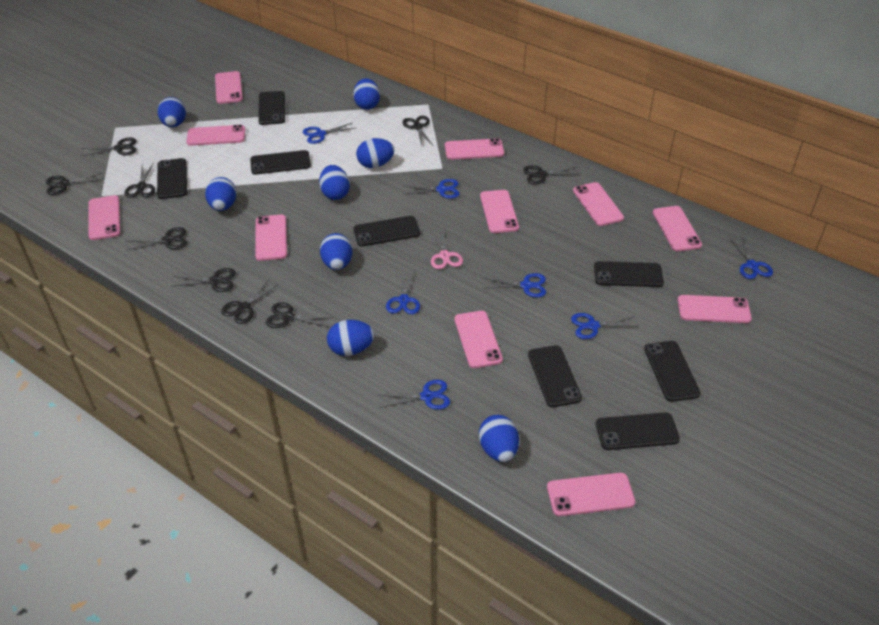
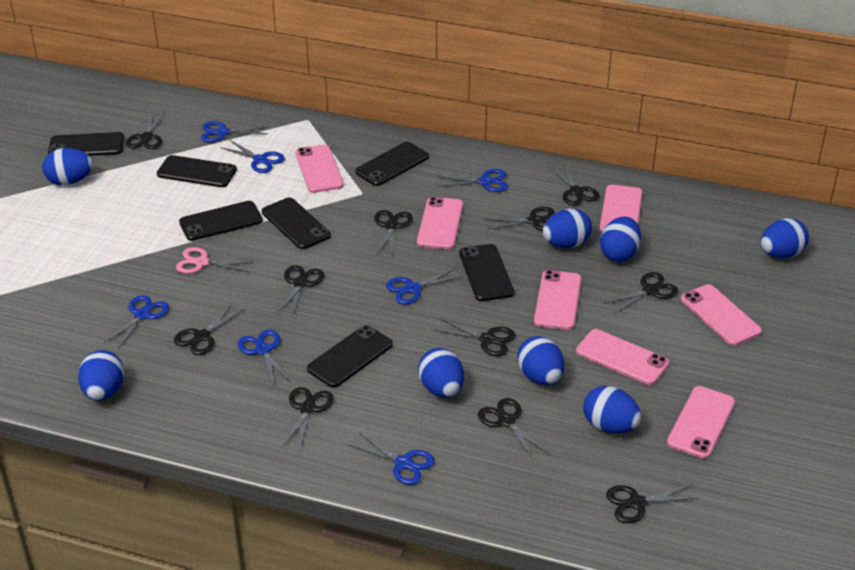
black phone: 8 -> 7
black scissors: 9 -> 11
pink phone: 11 -> 7

